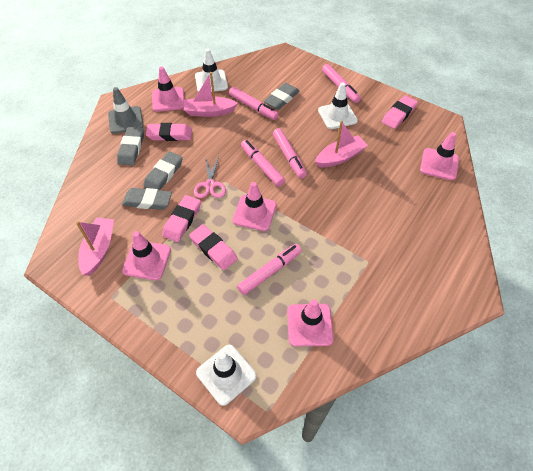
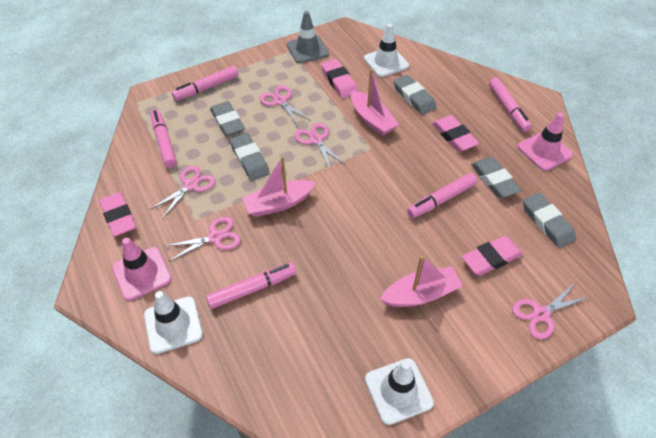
grey eraser: 4 -> 5
pink scissors: 1 -> 5
pink traffic cone: 5 -> 2

